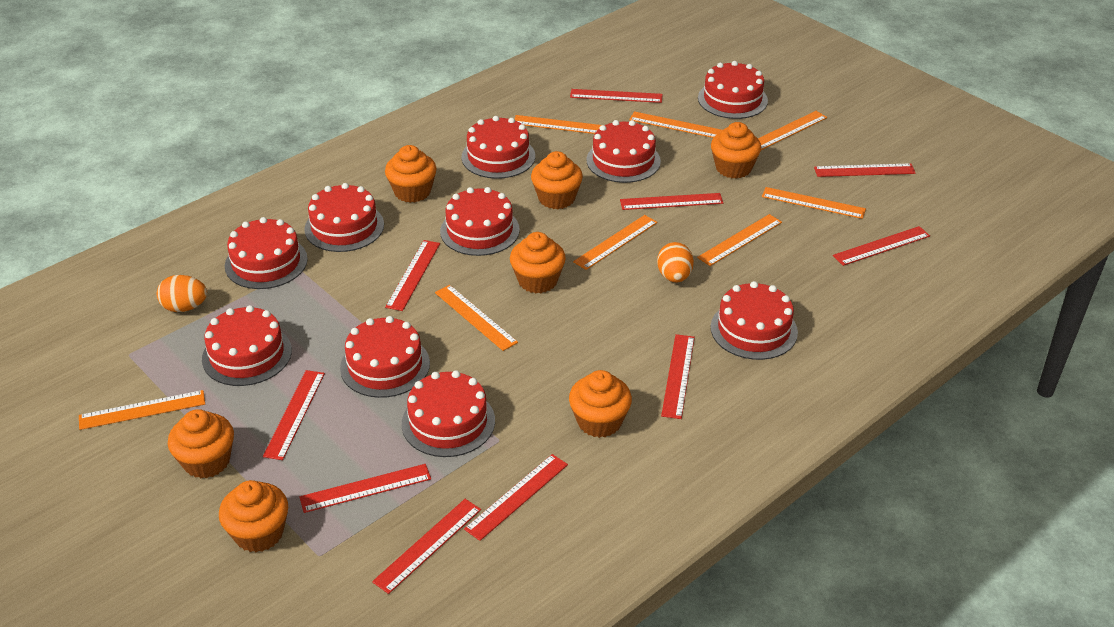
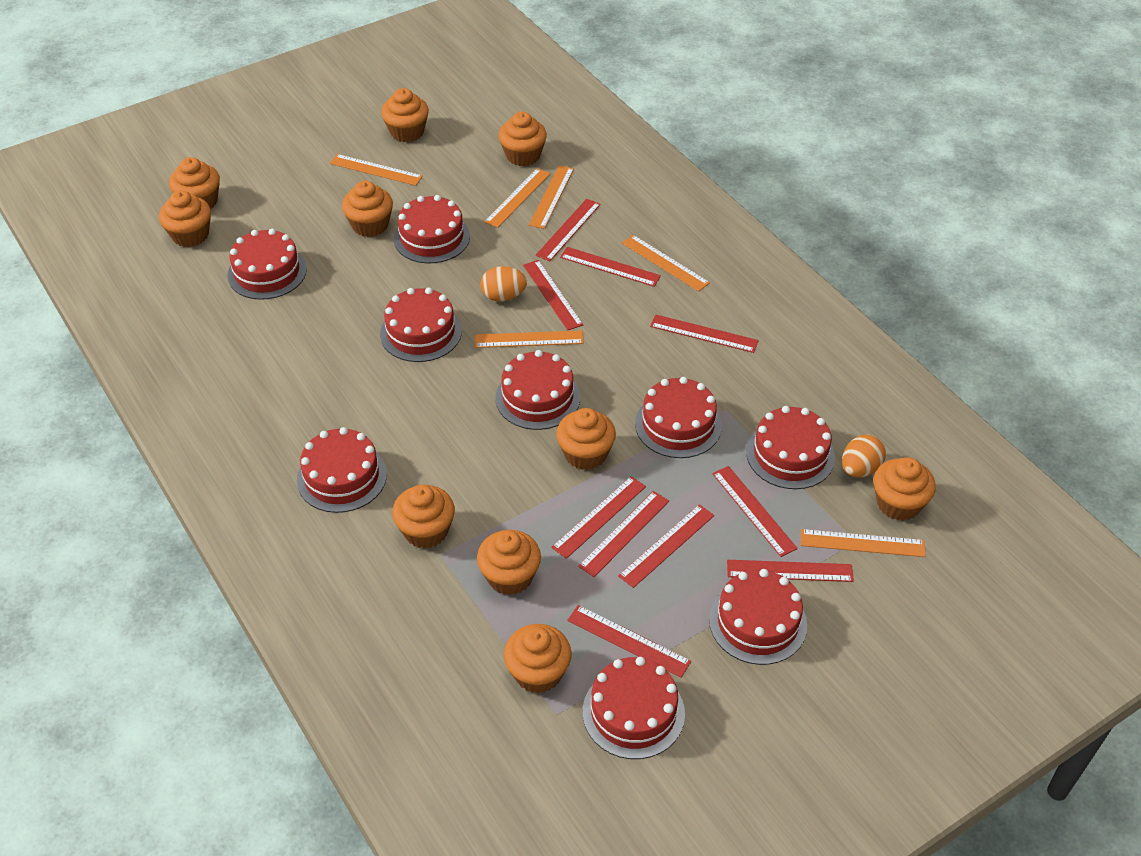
orange cupcake: 7 -> 10
orange ruler: 8 -> 6
red cake: 10 -> 9

